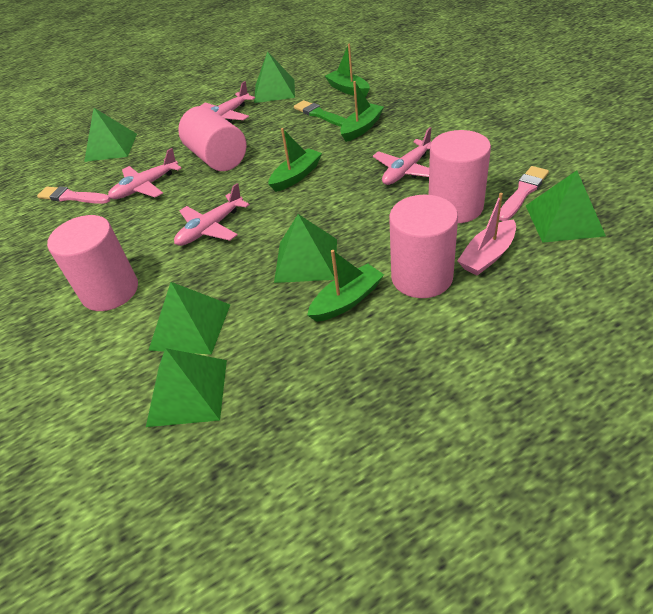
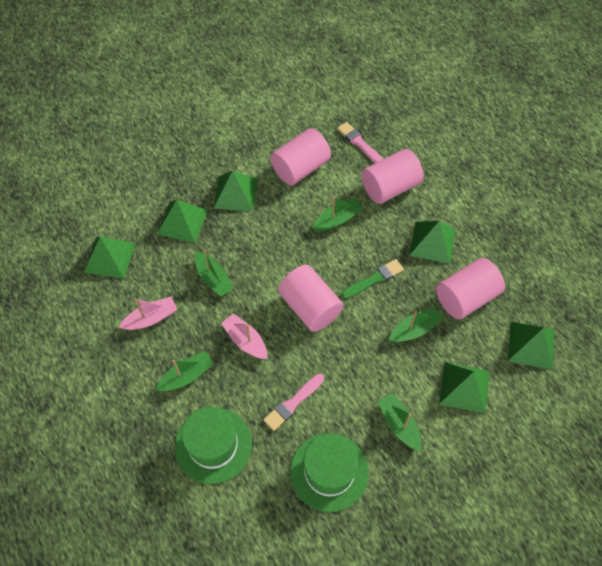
green boat: 4 -> 5
green hat: 0 -> 2
pink boat: 1 -> 2
pink plane: 4 -> 0

